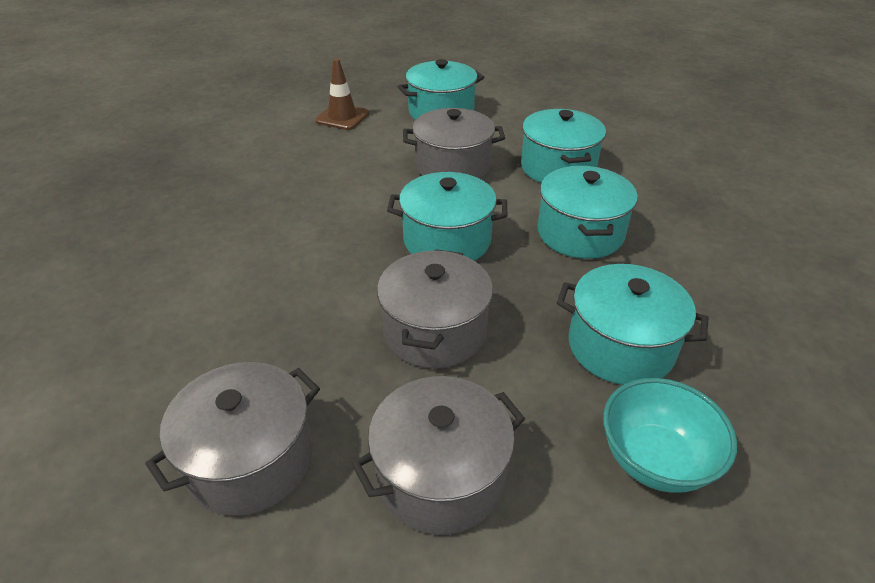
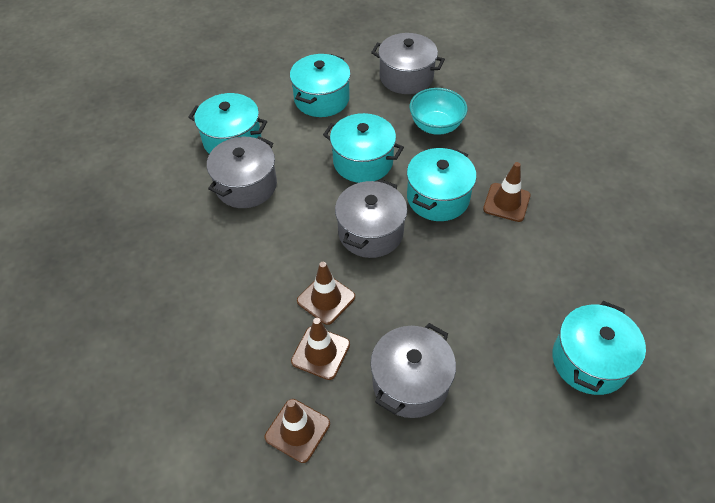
brown traffic cone: 1 -> 4

